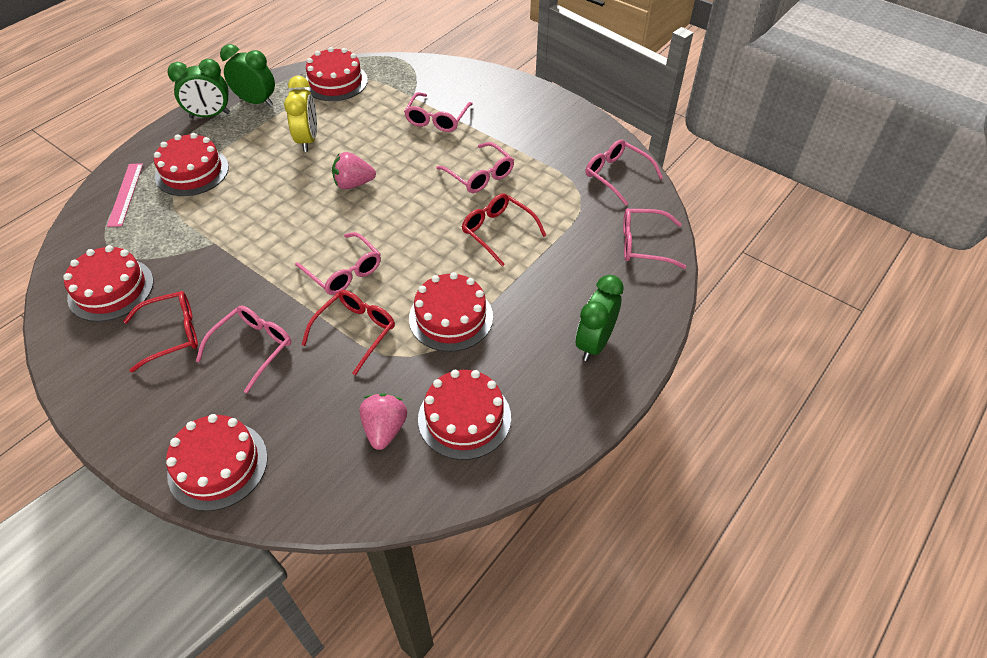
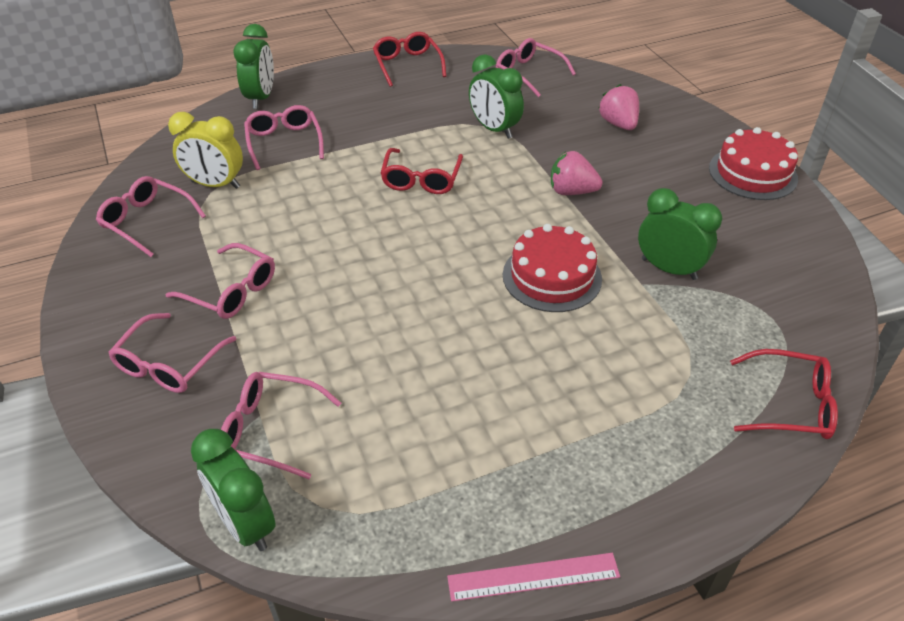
green clock: 3 -> 4
red cake: 6 -> 2

